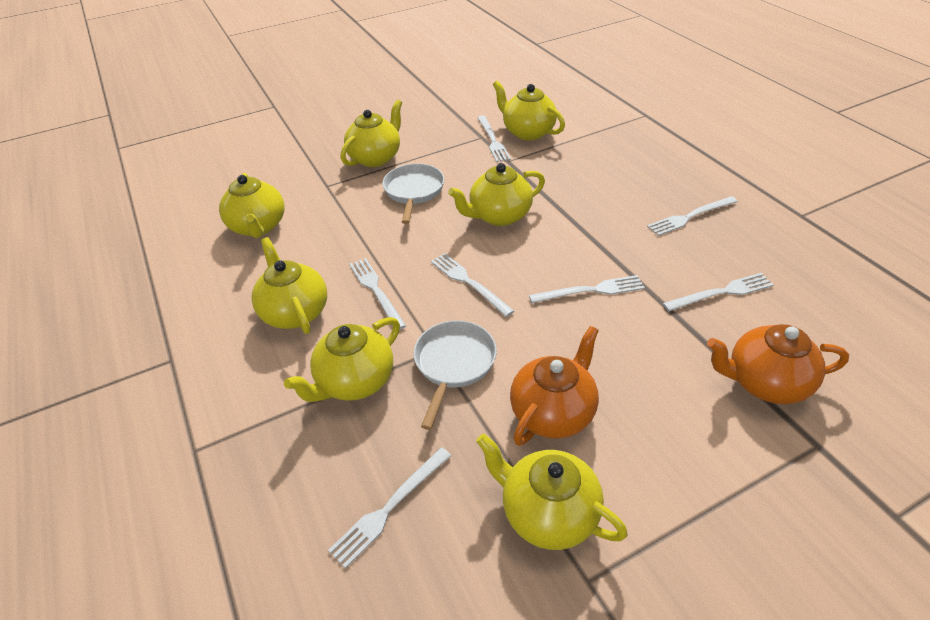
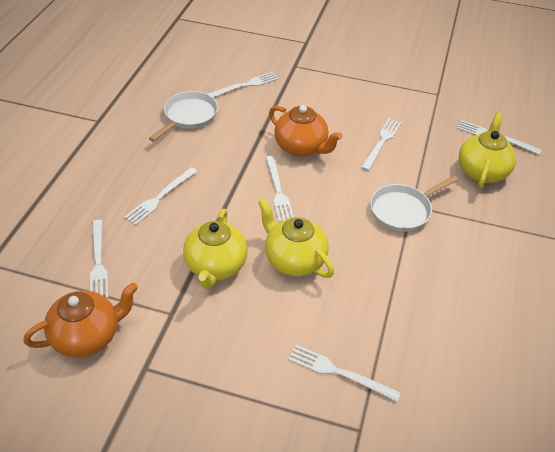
yellow teapot: 7 -> 3

